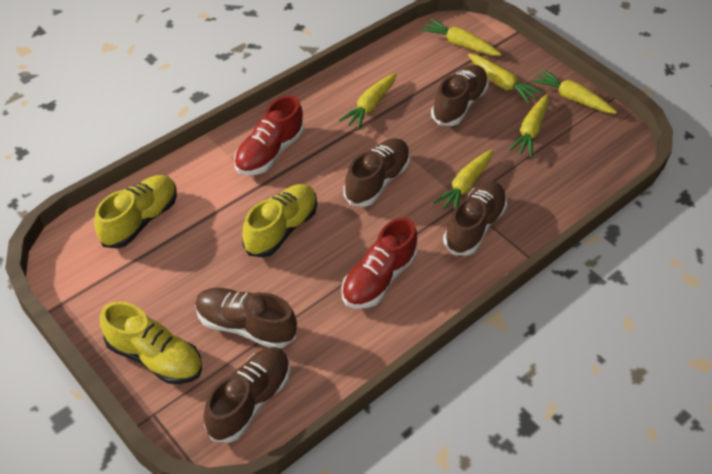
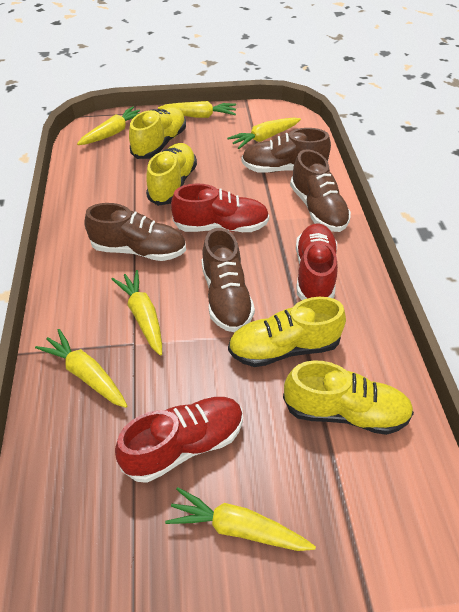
brown shoe: 5 -> 4
red shoe: 2 -> 3
yellow shoe: 3 -> 4

